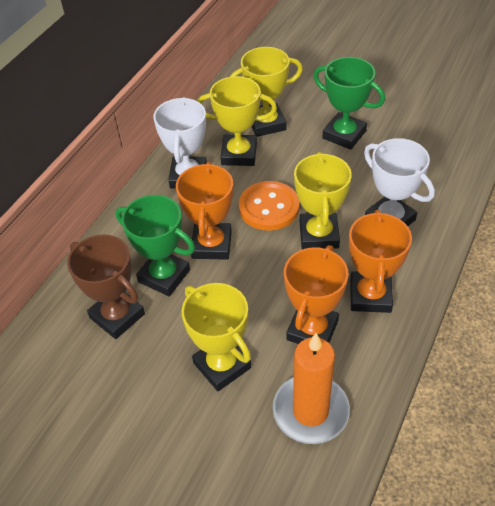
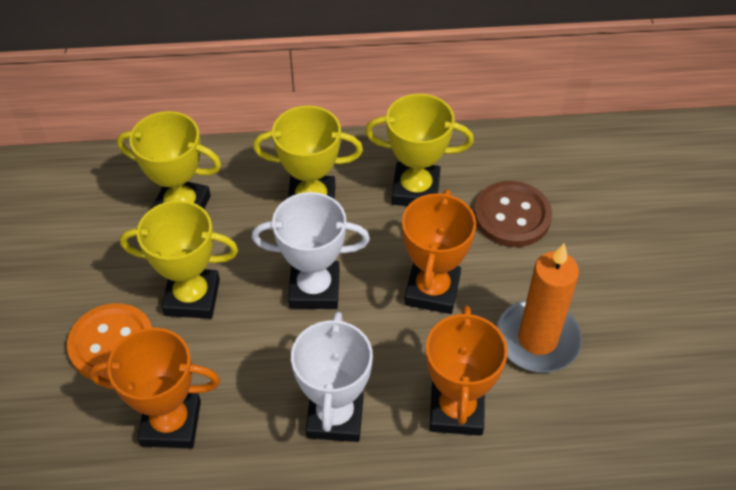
brown button: 0 -> 1
brown trophy: 1 -> 0
green trophy: 2 -> 0

